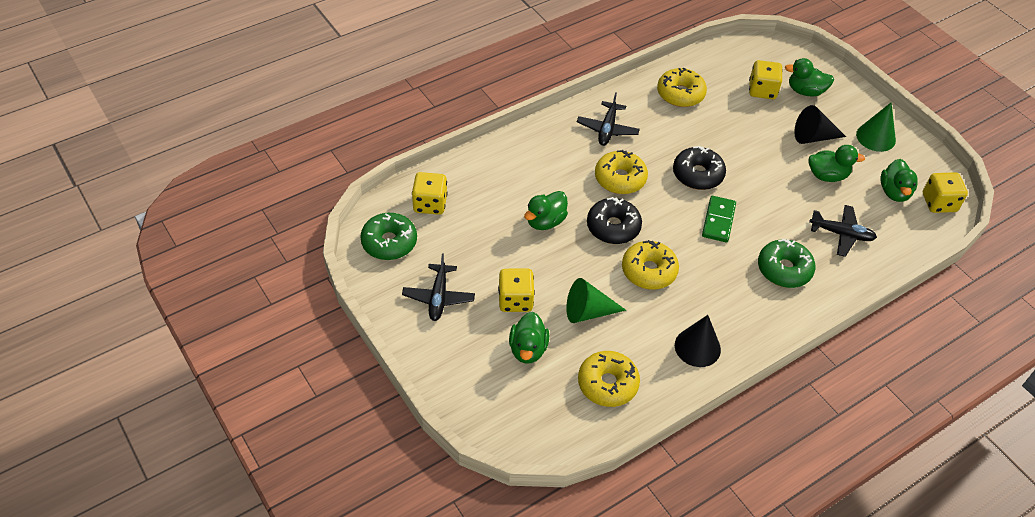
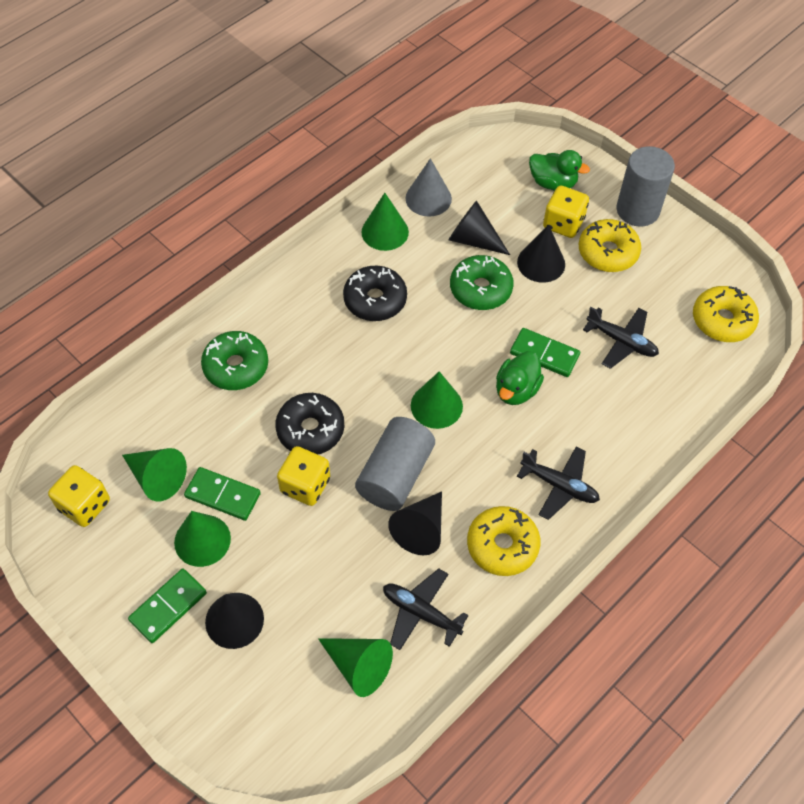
black cone: 2 -> 4
green cone: 2 -> 5
green domino: 1 -> 3
green duck: 5 -> 2
grey cone: 0 -> 1
grey cylinder: 0 -> 2
yellow dice: 4 -> 3
yellow donut: 4 -> 3

